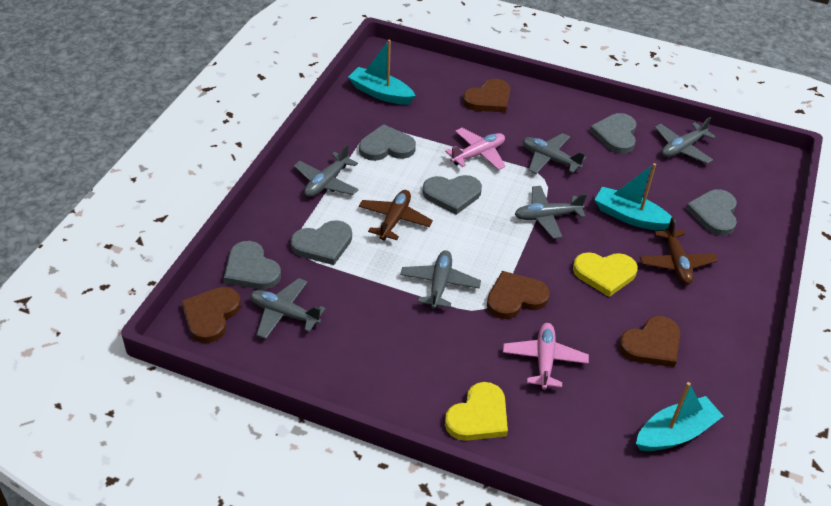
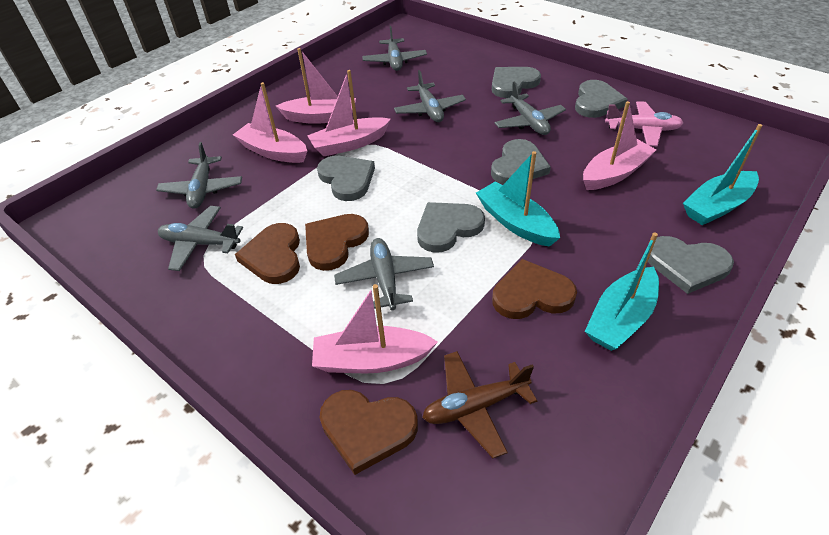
brown plane: 2 -> 1
pink boat: 0 -> 5
pink plane: 2 -> 1
yellow heart: 2 -> 0

